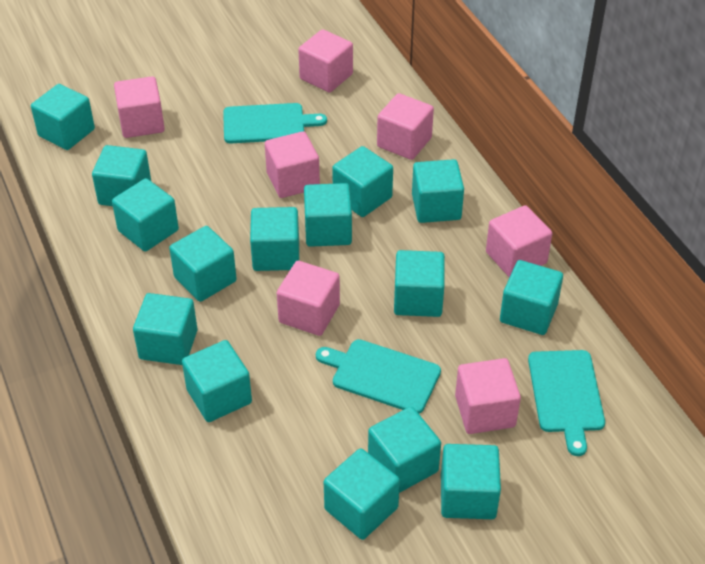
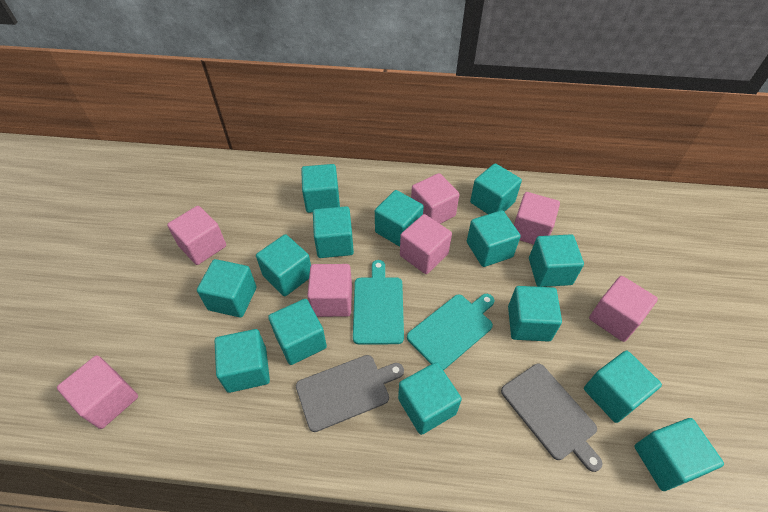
grey cutting board: 0 -> 2
turquoise cube: 15 -> 14
turquoise cutting board: 3 -> 2

